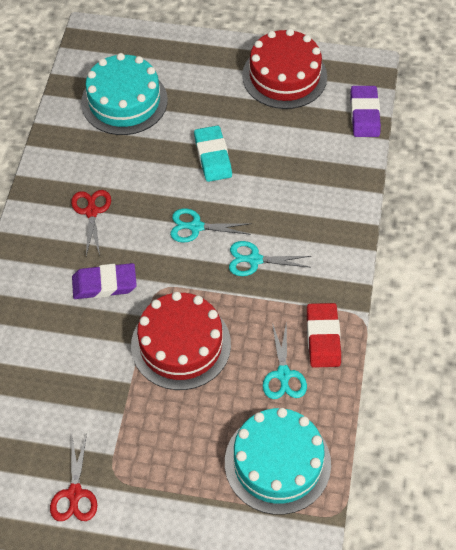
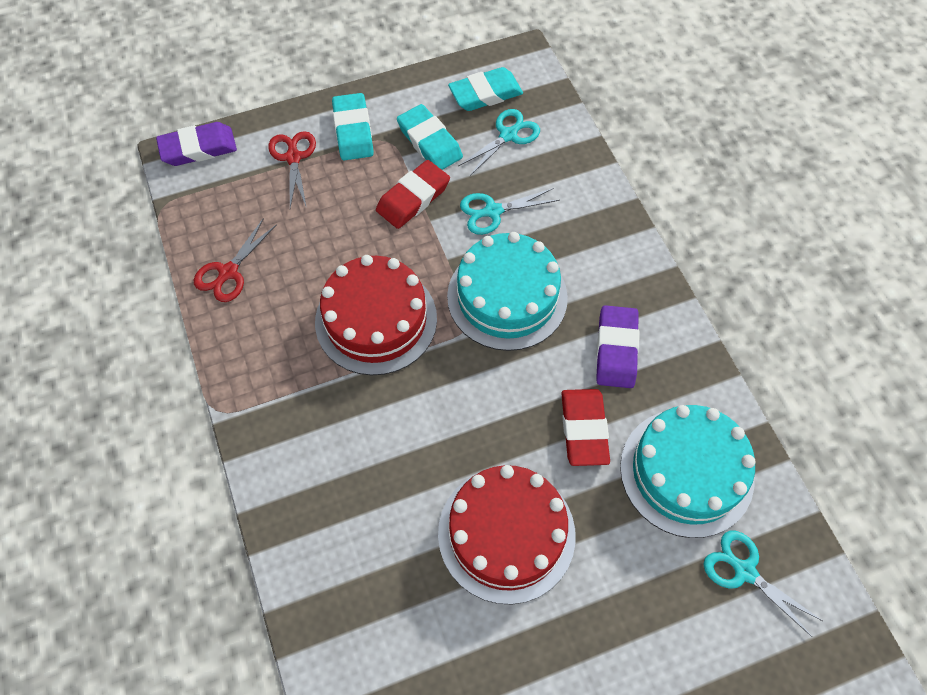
red eraser: 1 -> 2
turquoise eraser: 1 -> 3

